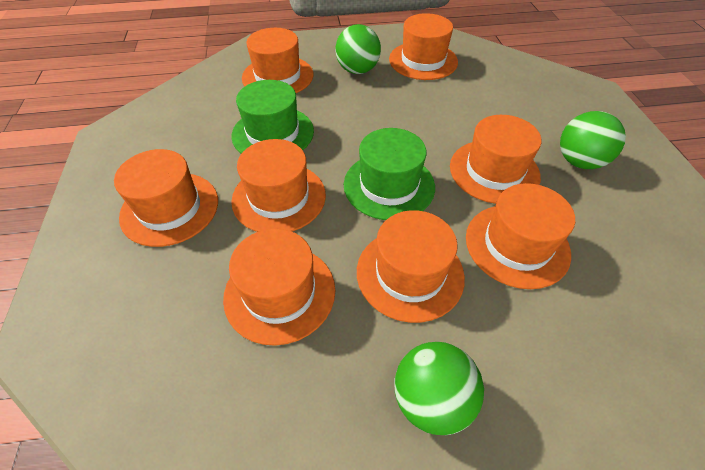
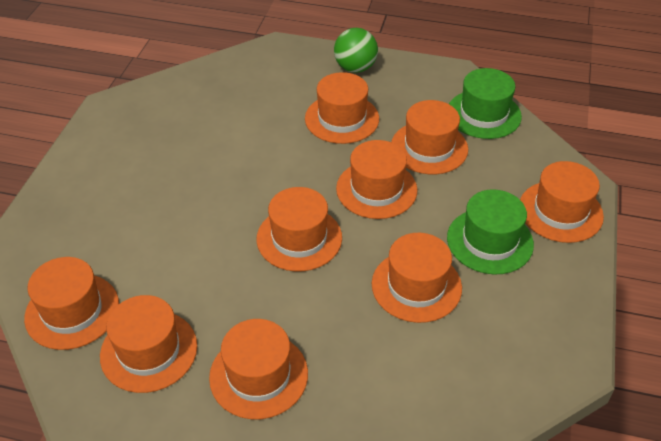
green ball: 3 -> 1
orange hat: 8 -> 9

